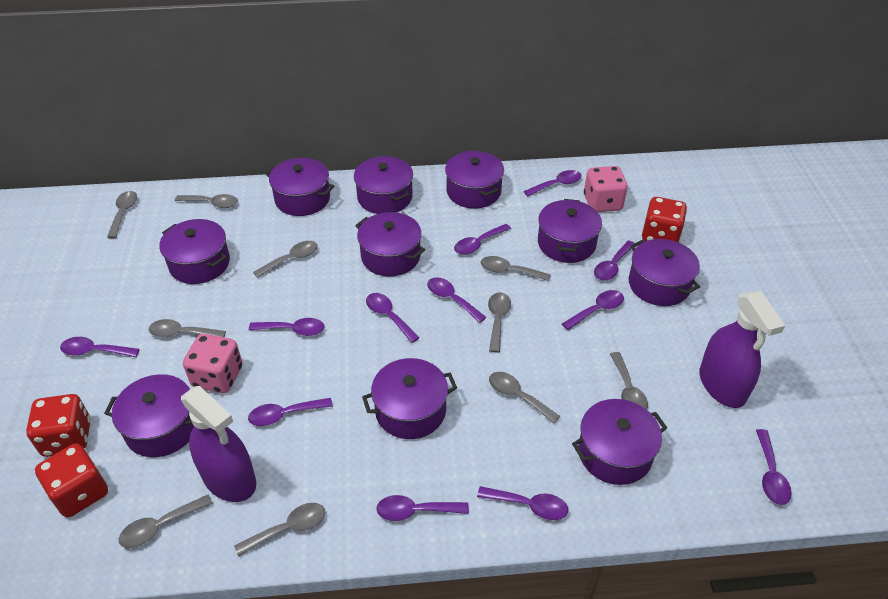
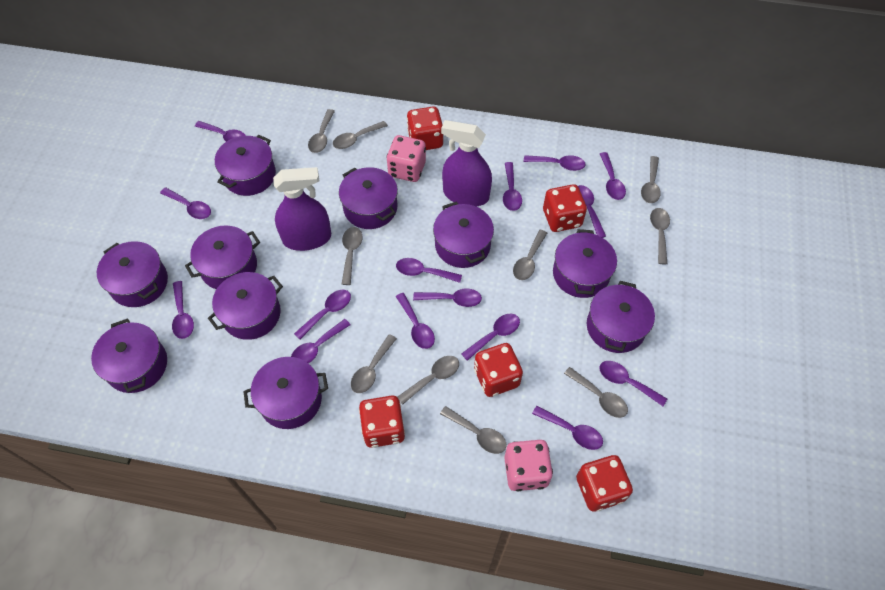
purple spoon: 12 -> 15
red dice: 3 -> 5

